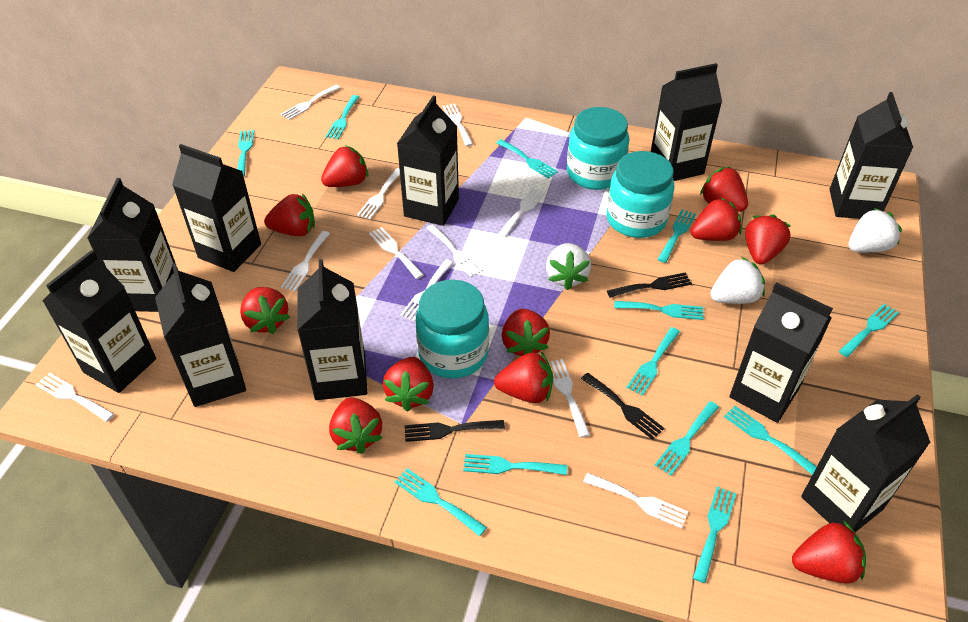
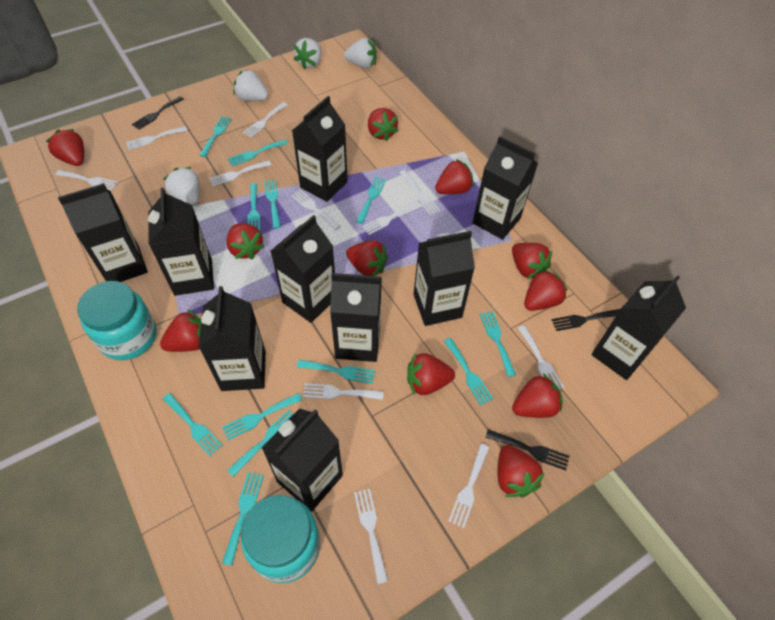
turquoise jar: 3 -> 2
white strawberry: 3 -> 4

